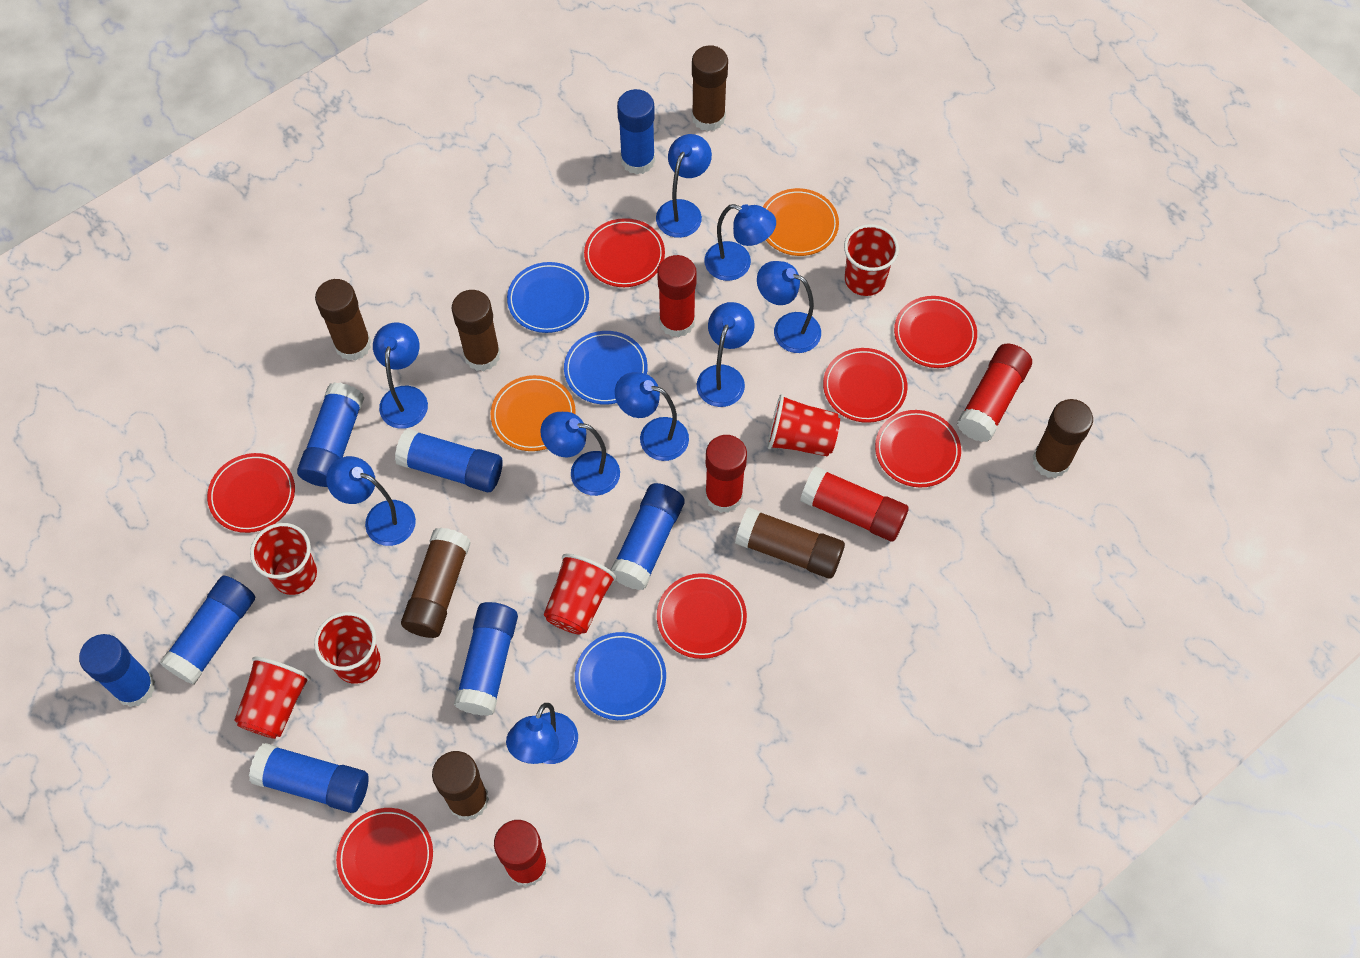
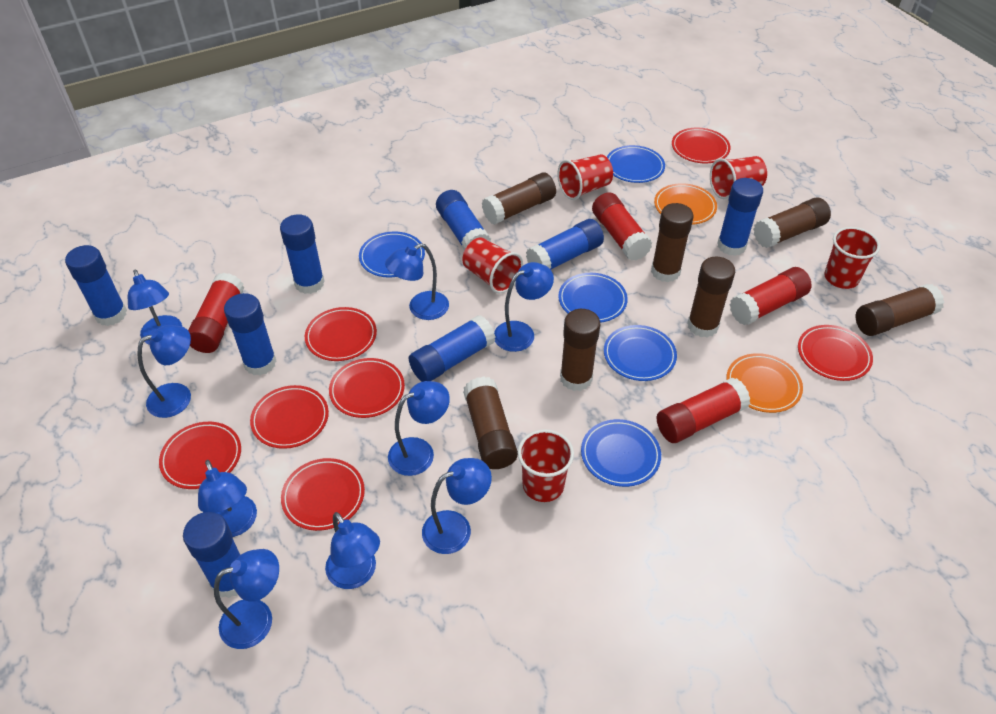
blue plate: 3 -> 5
red cup: 6 -> 5
red glue stick: 5 -> 4

